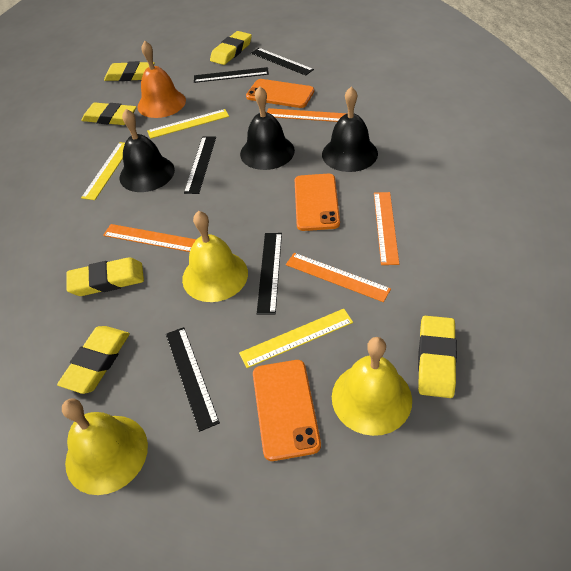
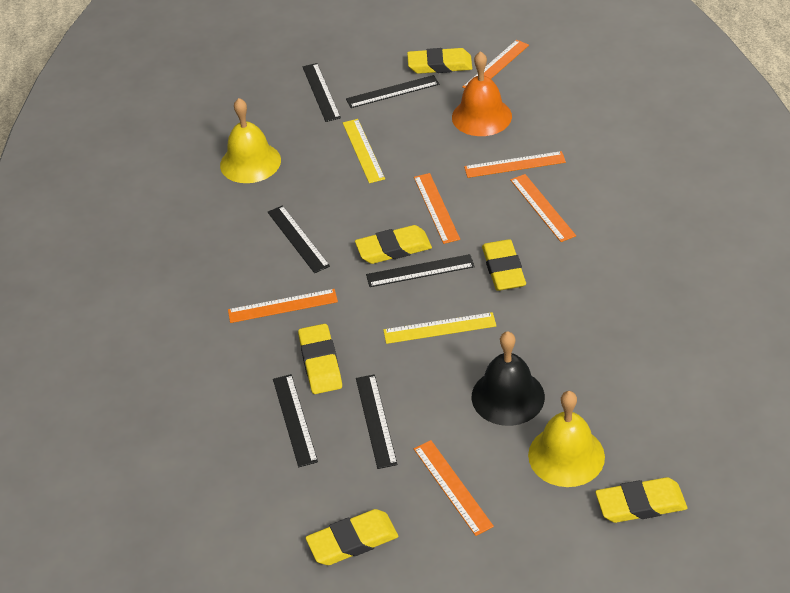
black bell: 3 -> 1
black ruler: 5 -> 6
orange phone: 3 -> 0
orange ruler: 4 -> 6
yellow bell: 3 -> 2
yellow ruler: 3 -> 2

